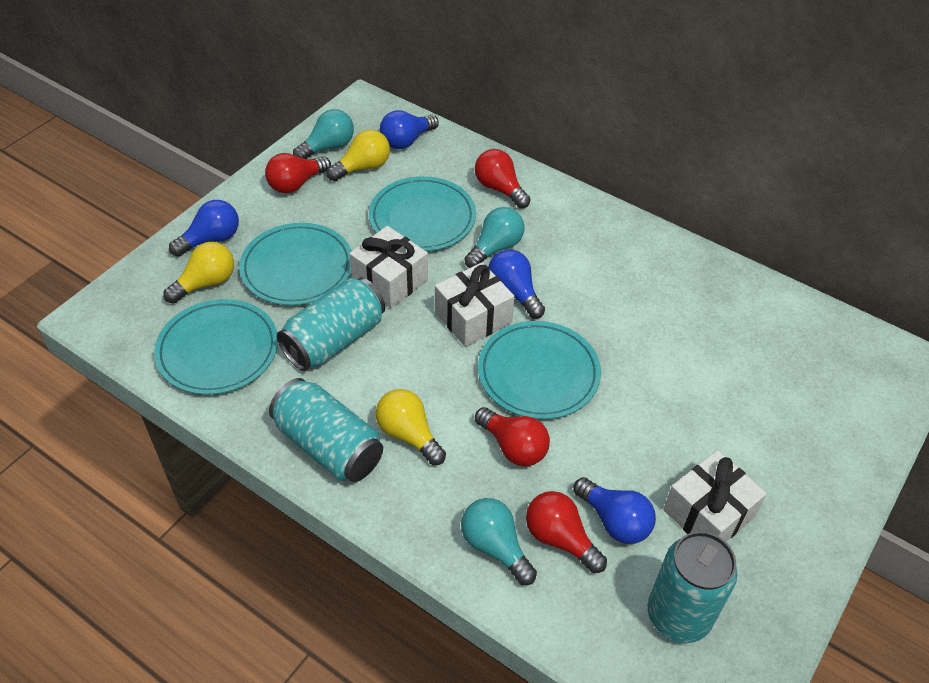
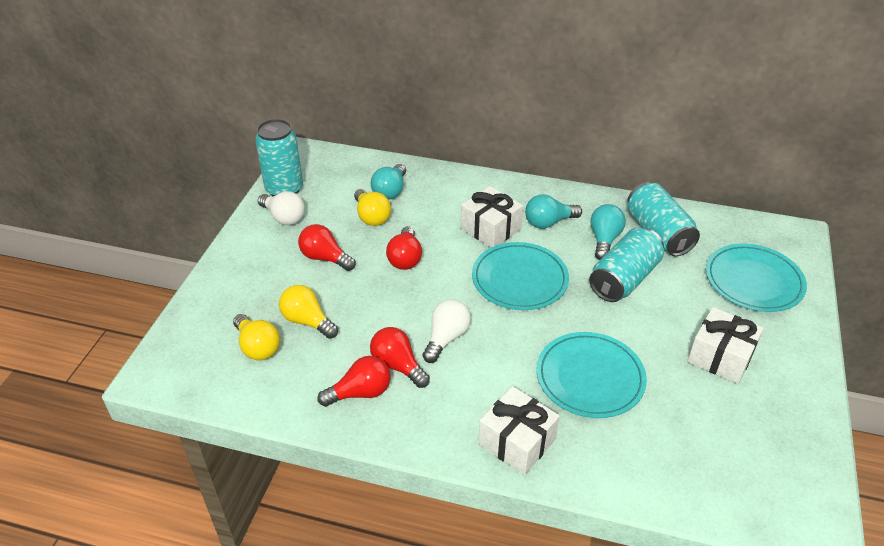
blue light bulb: 4 -> 0
turquoise plate: 4 -> 3
white light bulb: 0 -> 2

